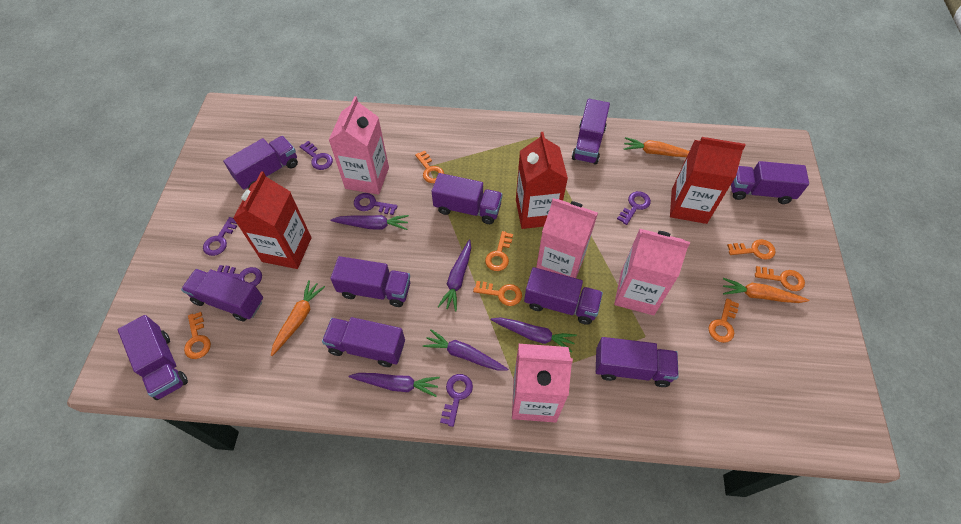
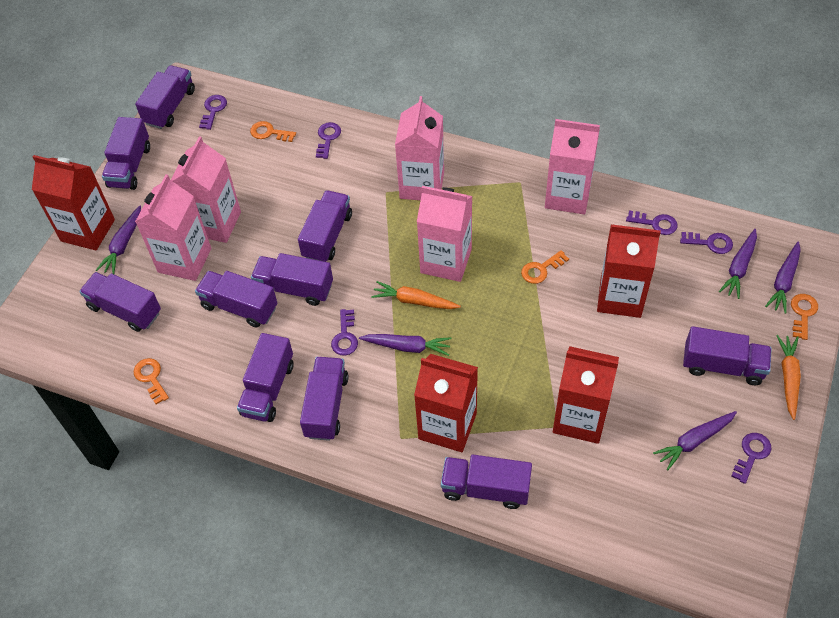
orange carrot: 3 -> 2
orange key: 7 -> 4
pink carton: 4 -> 5
red carton: 3 -> 4

